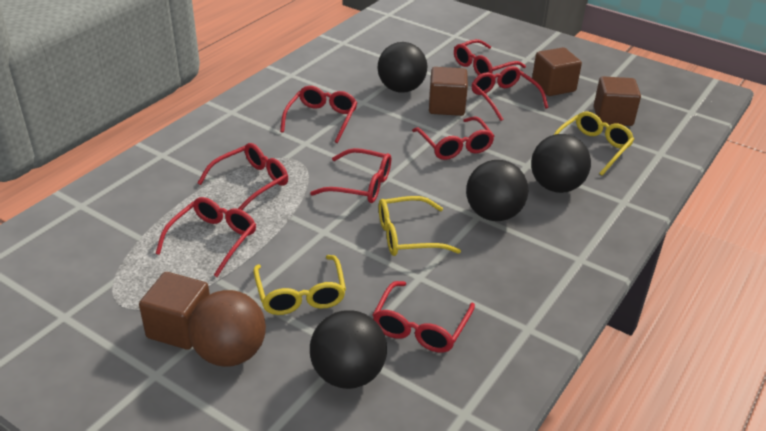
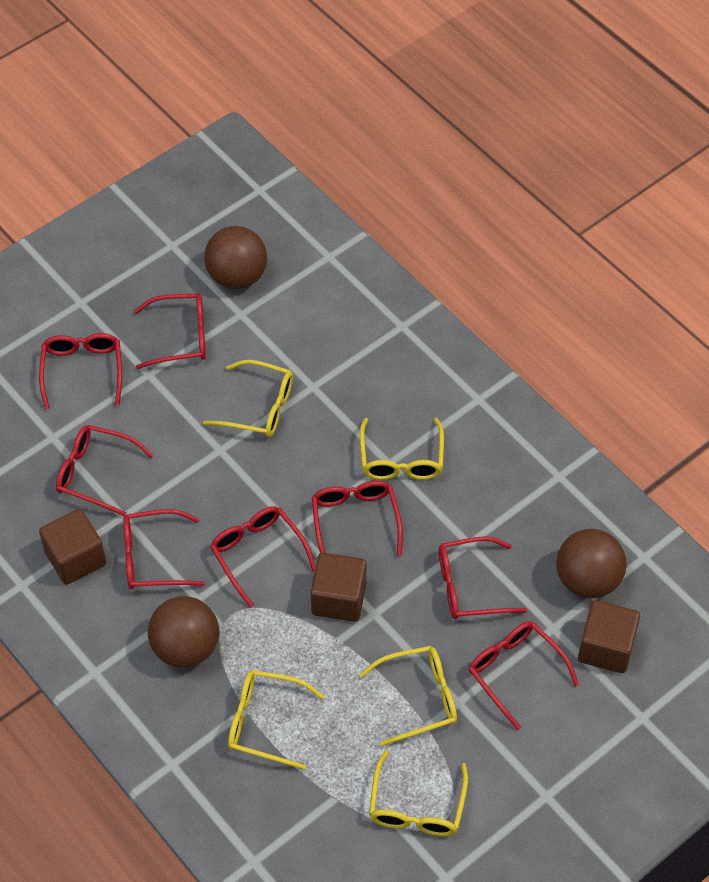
black ball: 4 -> 0
brown ball: 1 -> 3
brown cube: 4 -> 3
yellow glasses: 3 -> 5

